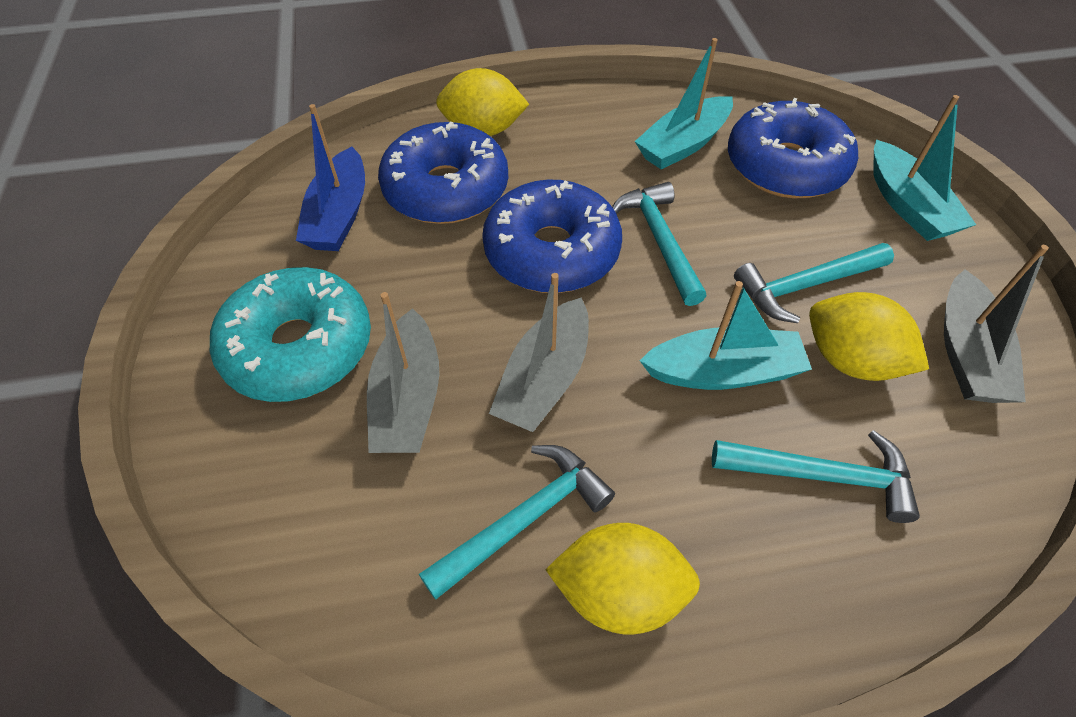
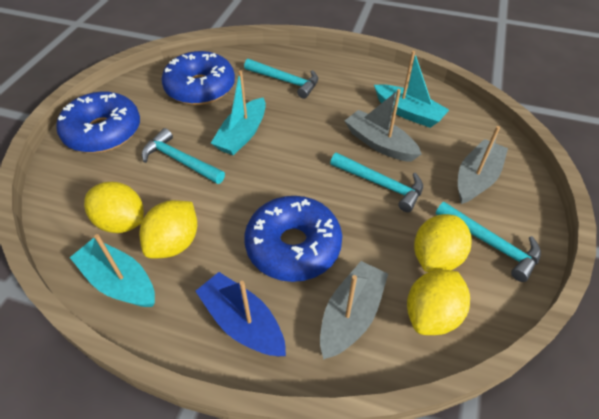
turquoise donut: 1 -> 0
yellow lemon: 3 -> 4

